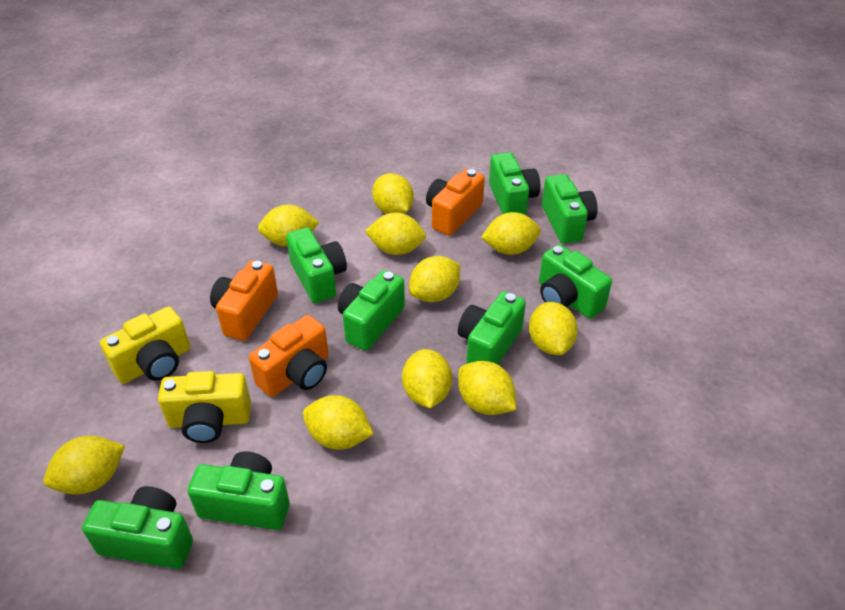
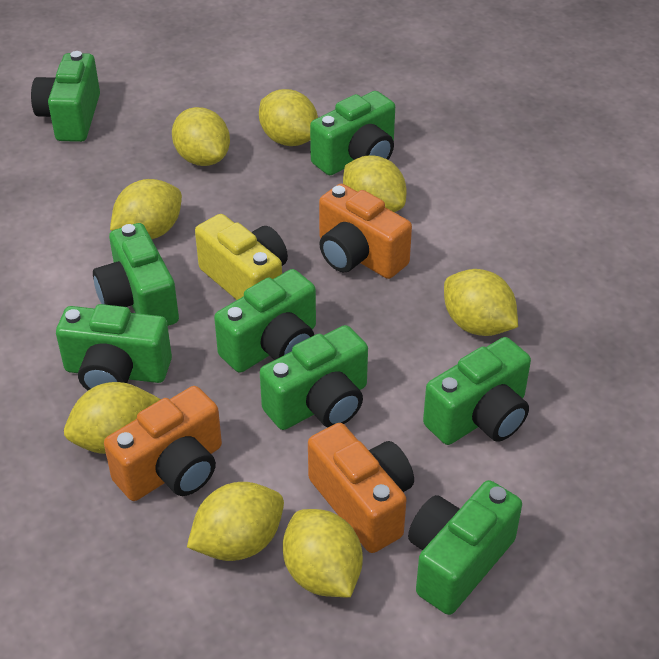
yellow camera: 2 -> 1
yellow lemon: 10 -> 8

